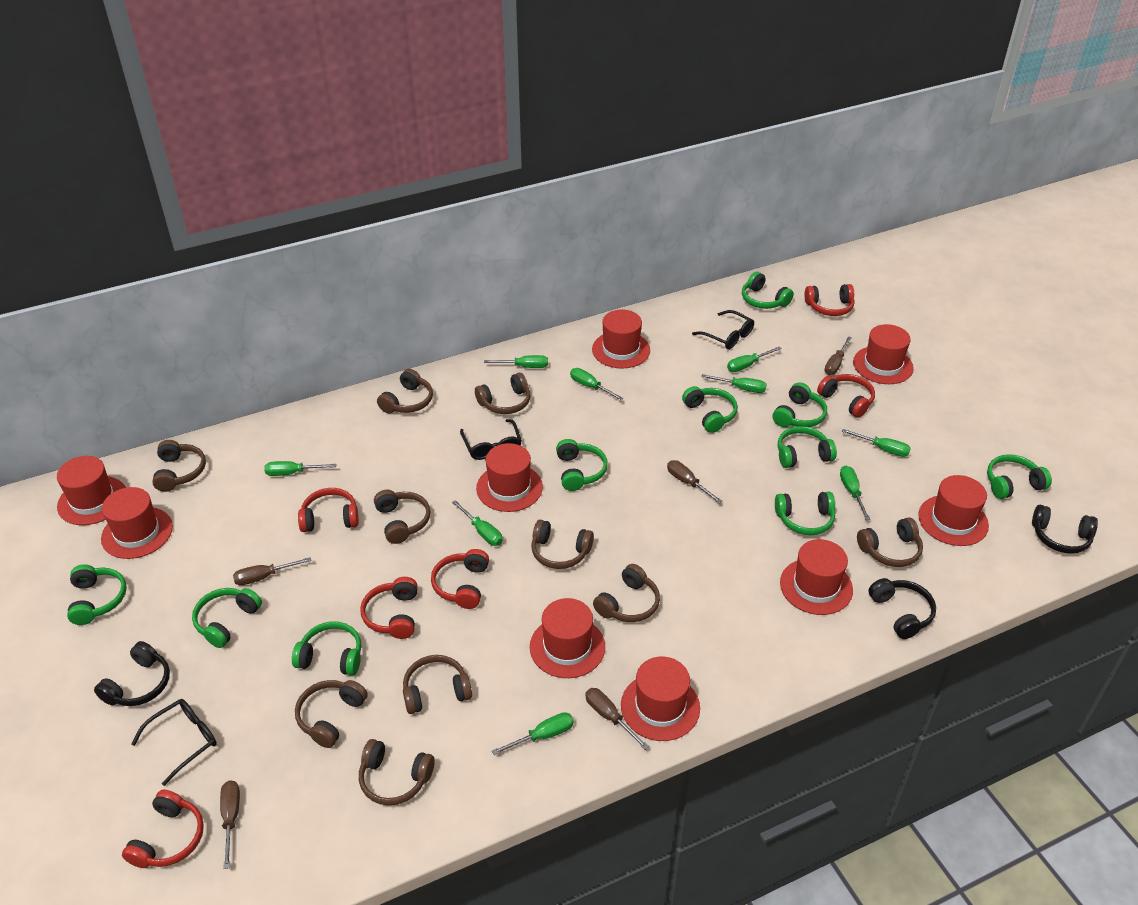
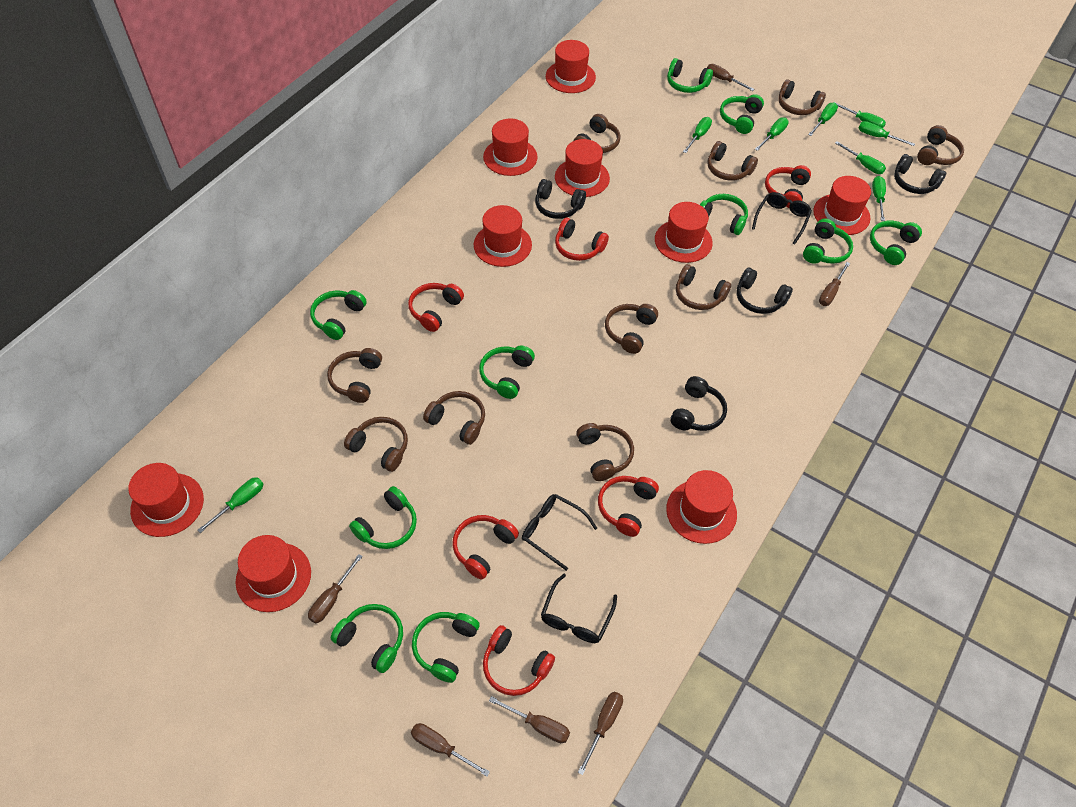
black headphones: 3 -> 4
brown screwdriver: 5 -> 6
green screwdriver: 9 -> 8

